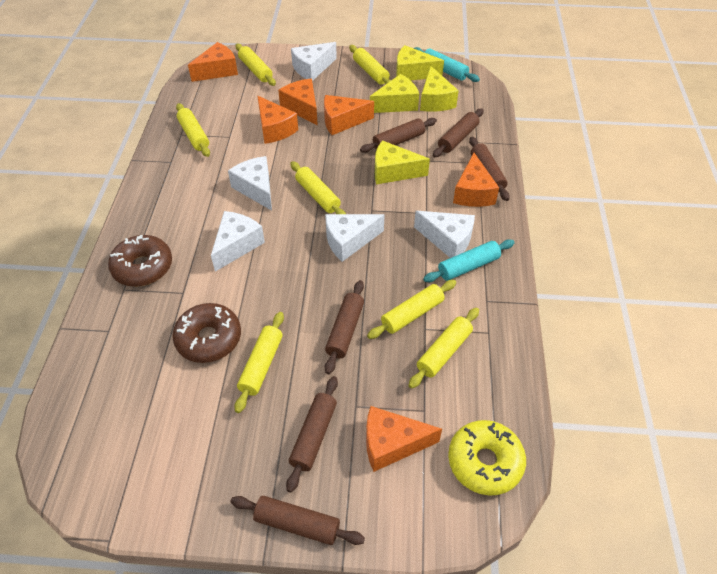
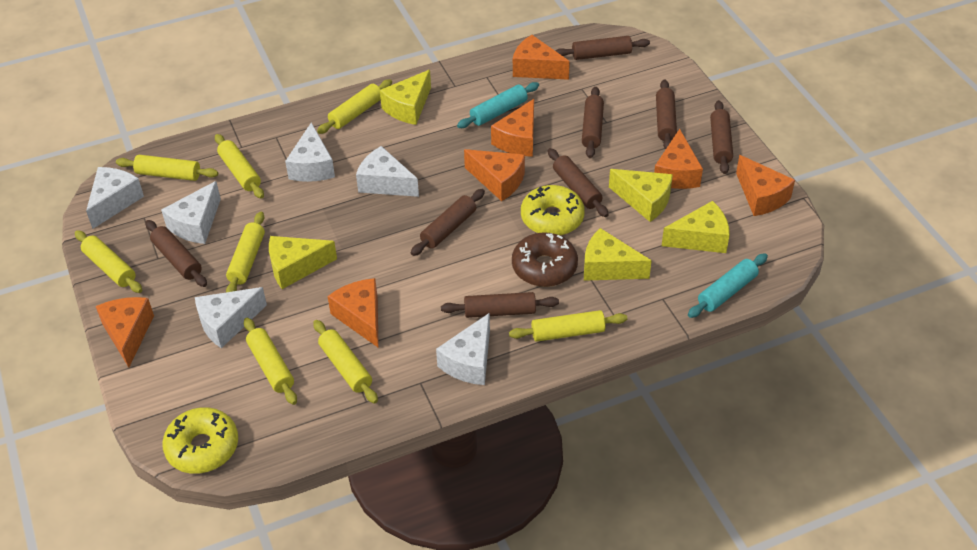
brown donut: 2 -> 1
brown rolling pin: 6 -> 8
orange cheese: 6 -> 7
white cheese: 5 -> 6
yellow cheese: 4 -> 5
yellow donut: 1 -> 2
yellow rolling pin: 7 -> 8

